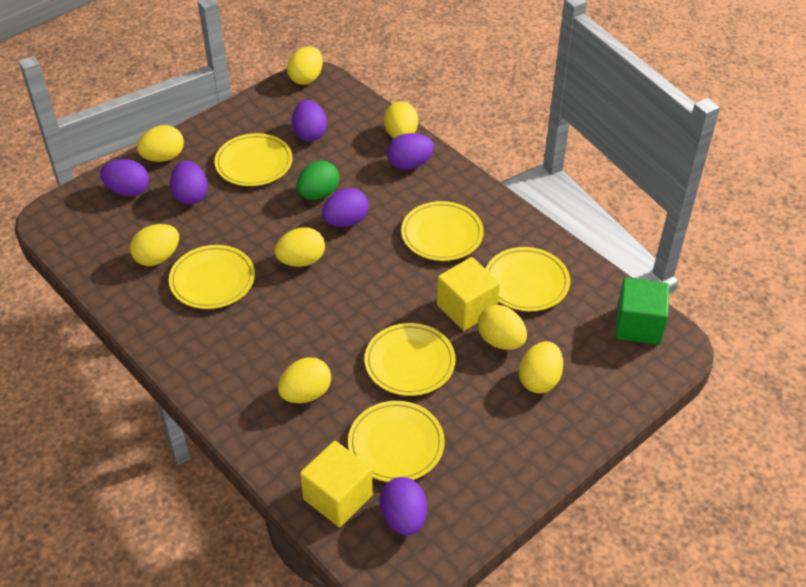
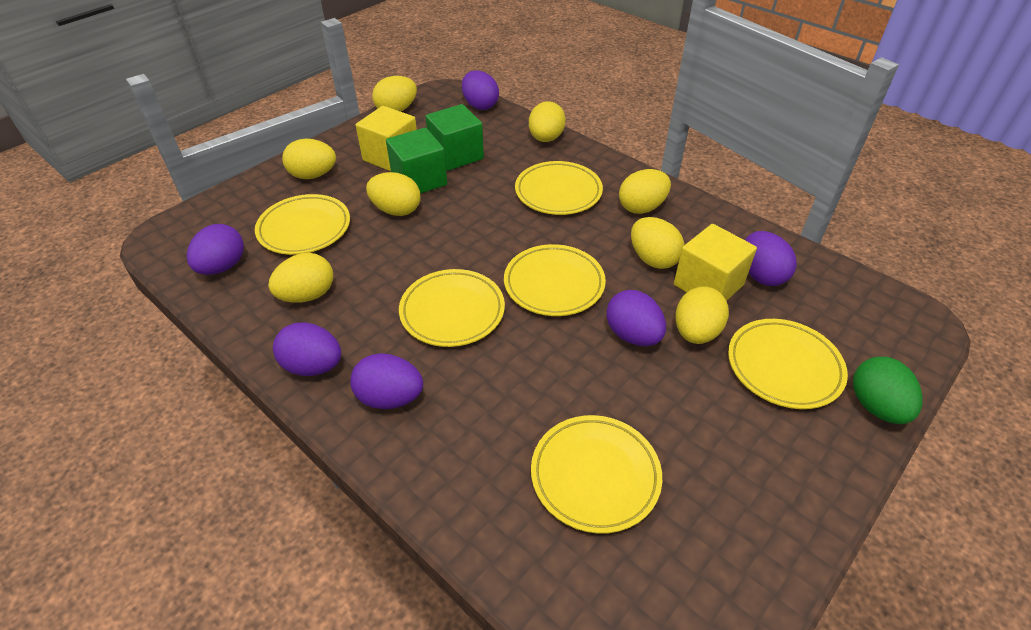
green cube: 1 -> 2

